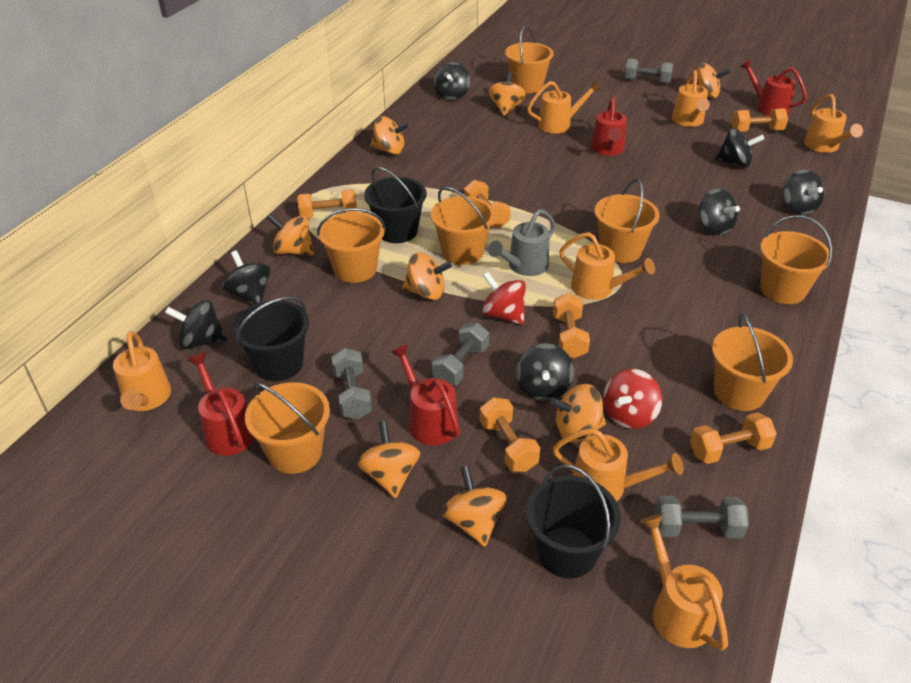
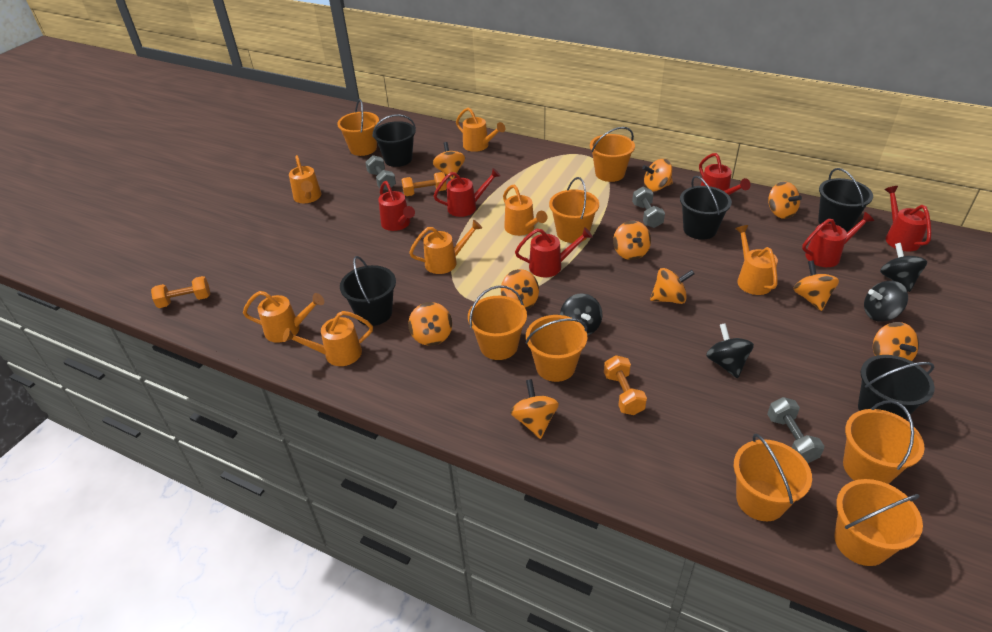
black bucket: 3 -> 5
black spinning top: 7 -> 4
grey dumbbell: 4 -> 3
grey watering can: 1 -> 0
orange bucket: 7 -> 8
orange dumbbell: 6 -> 3
orange spinning top: 8 -> 10
red spinning top: 2 -> 0
red watering can: 4 -> 6

